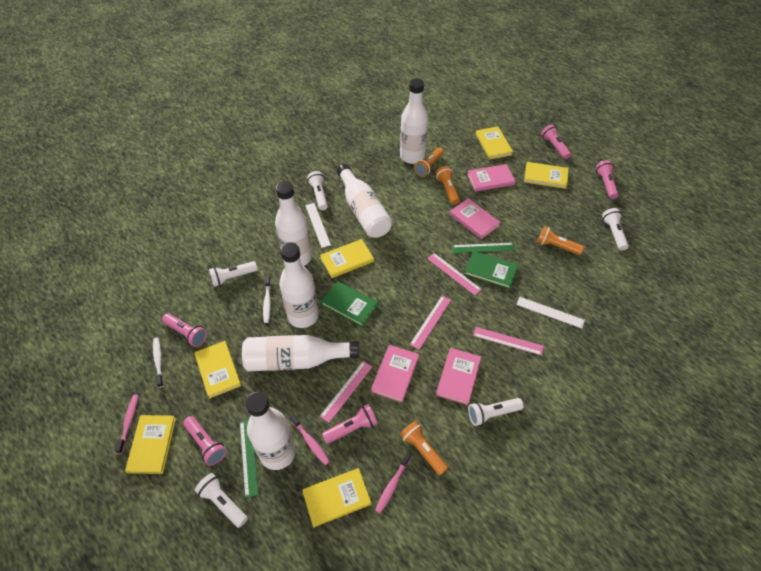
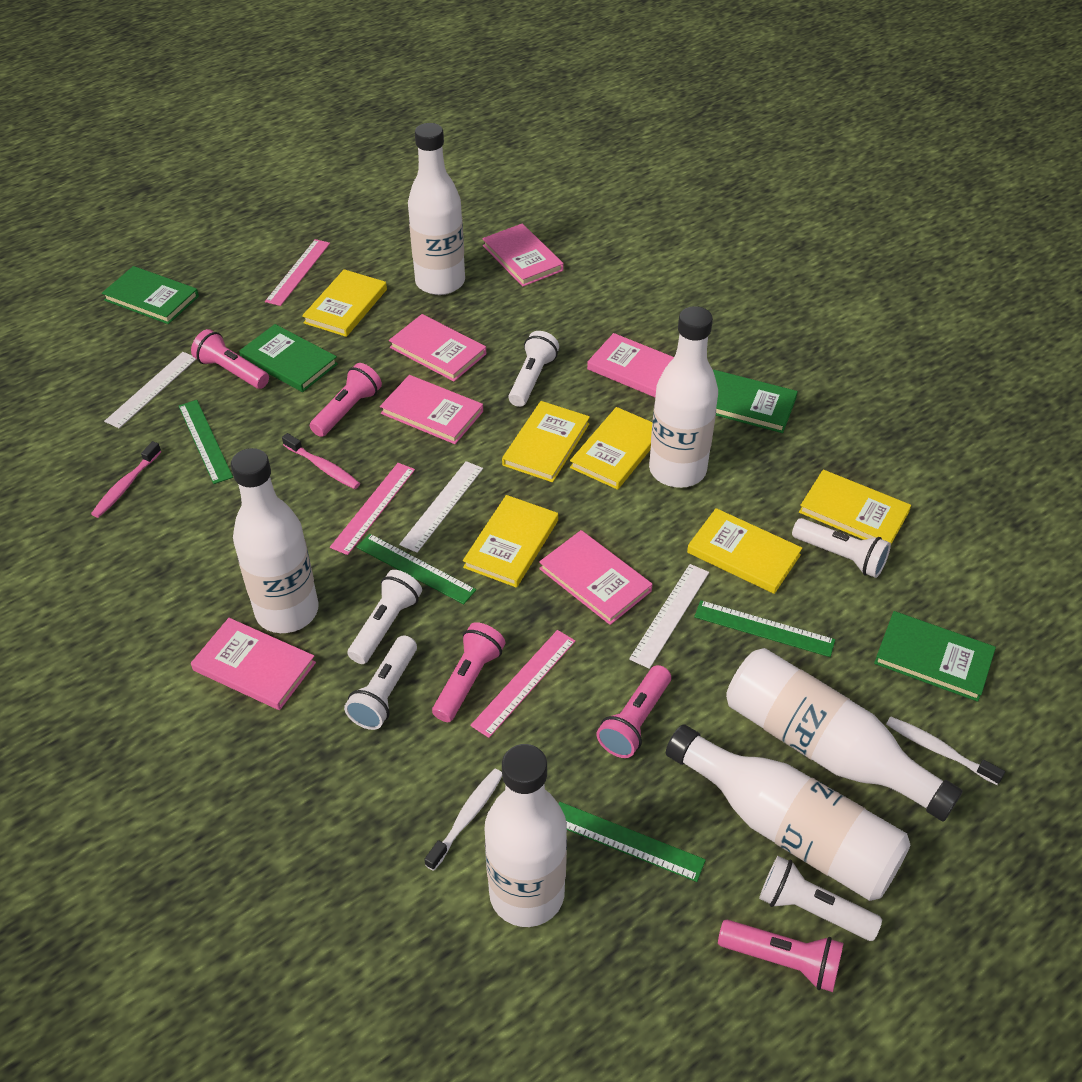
green book: 2 -> 4
green ruler: 2 -> 4
orange flashlight: 4 -> 0
pink book: 4 -> 6
pink ruler: 4 -> 3
pink toothbrush: 3 -> 2
white ruler: 2 -> 3

